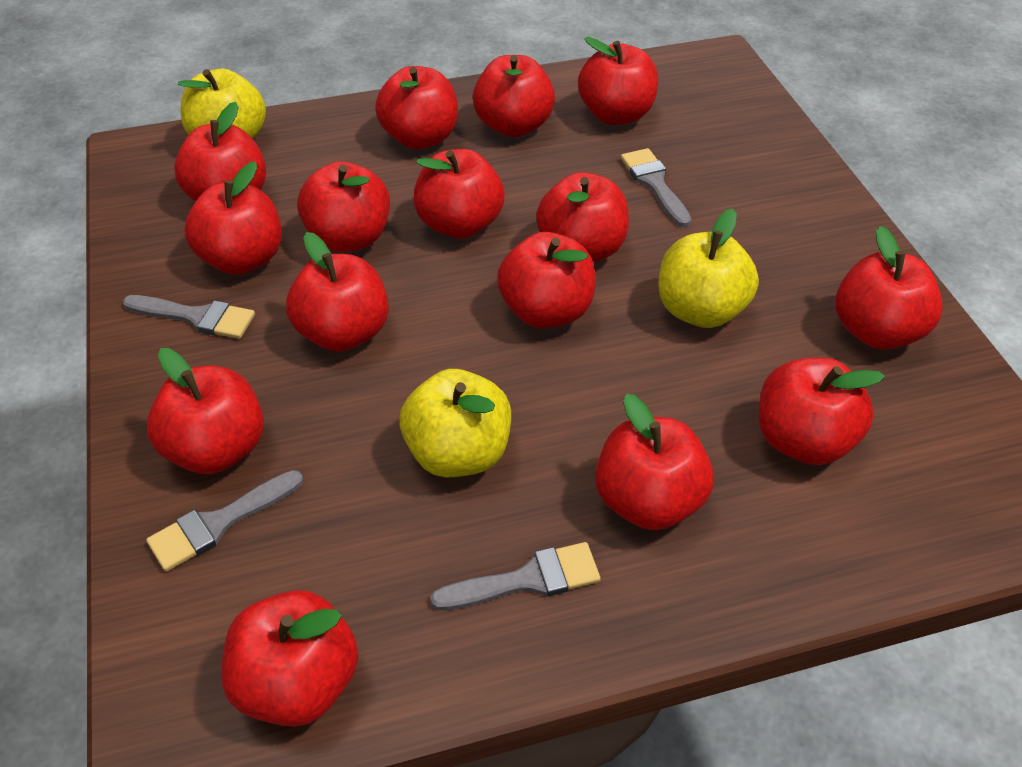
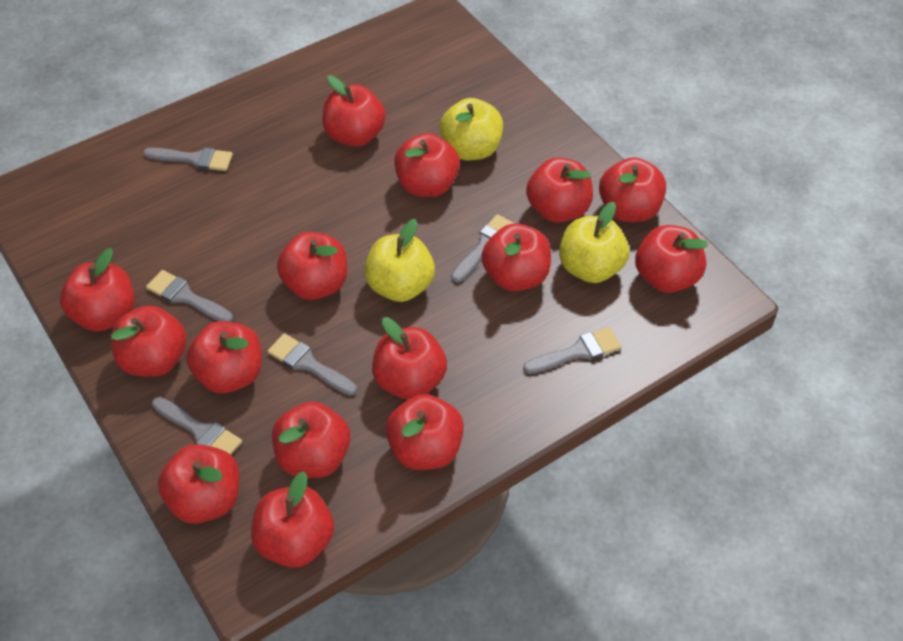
grey brush: 4 -> 6

